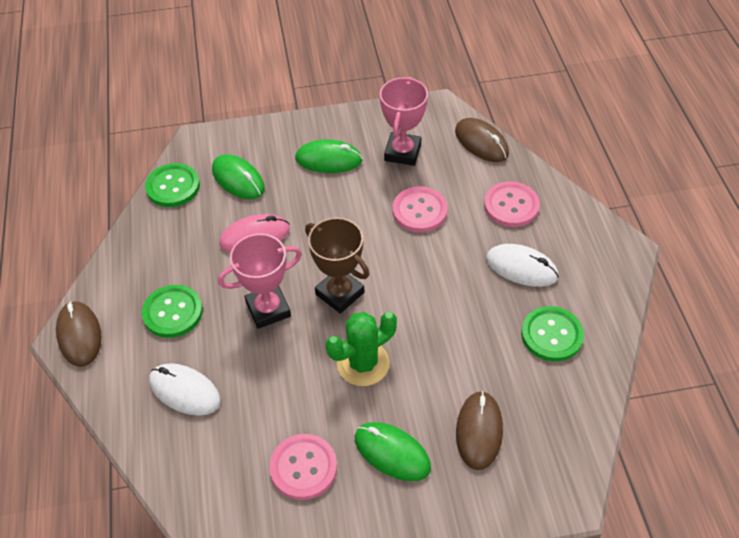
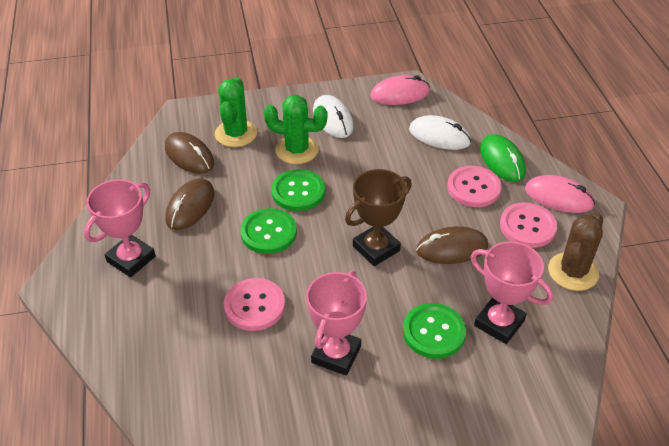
brown cactus: 0 -> 1
green cactus: 1 -> 2
green mouse: 3 -> 1
pink mouse: 1 -> 2
pink trophy: 2 -> 3

